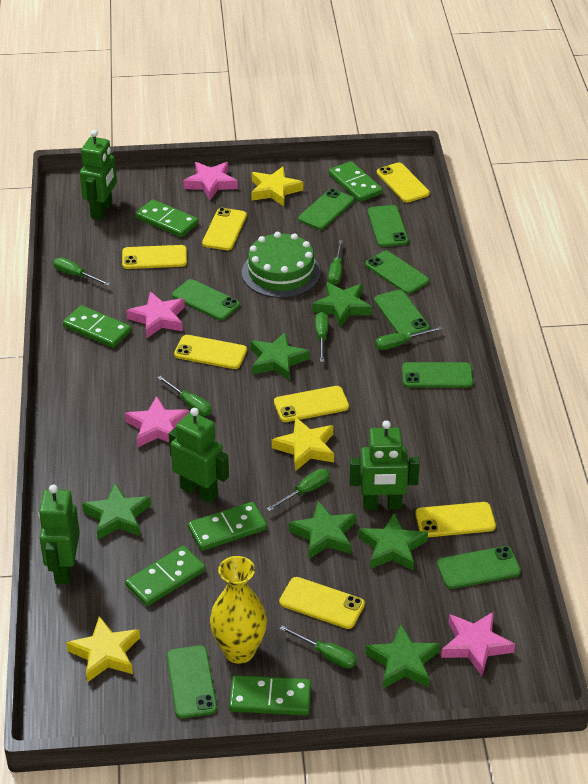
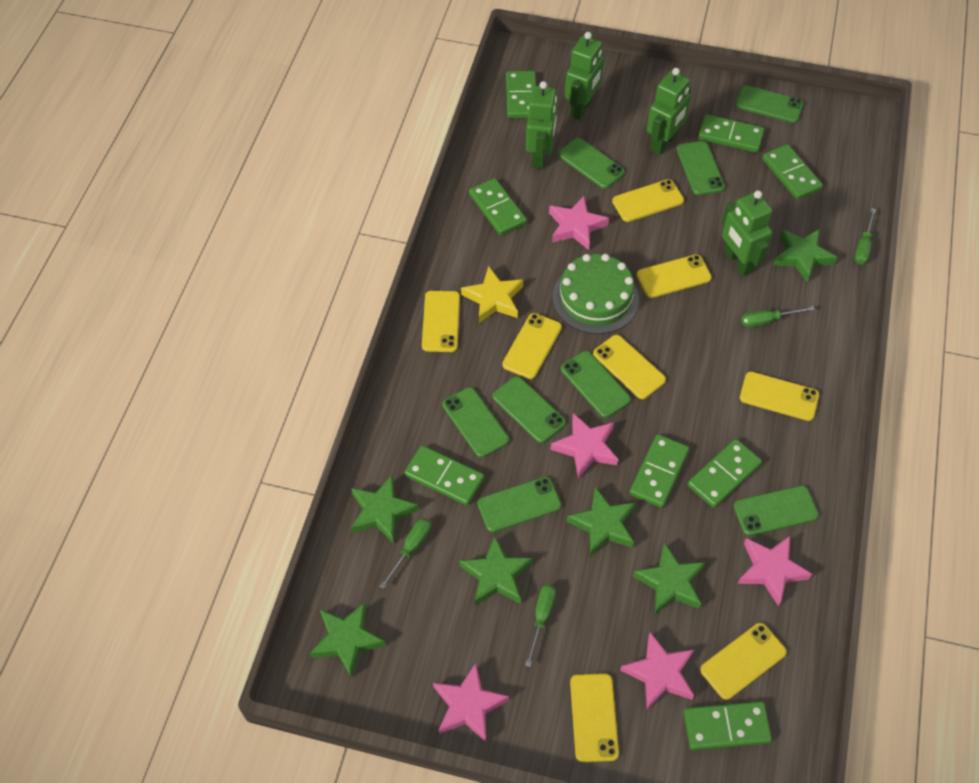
green domino: 6 -> 8
green screwdriver: 7 -> 4
pink star: 4 -> 5
yellow phone: 7 -> 8
yellow star: 3 -> 1
yellow vase: 1 -> 0

